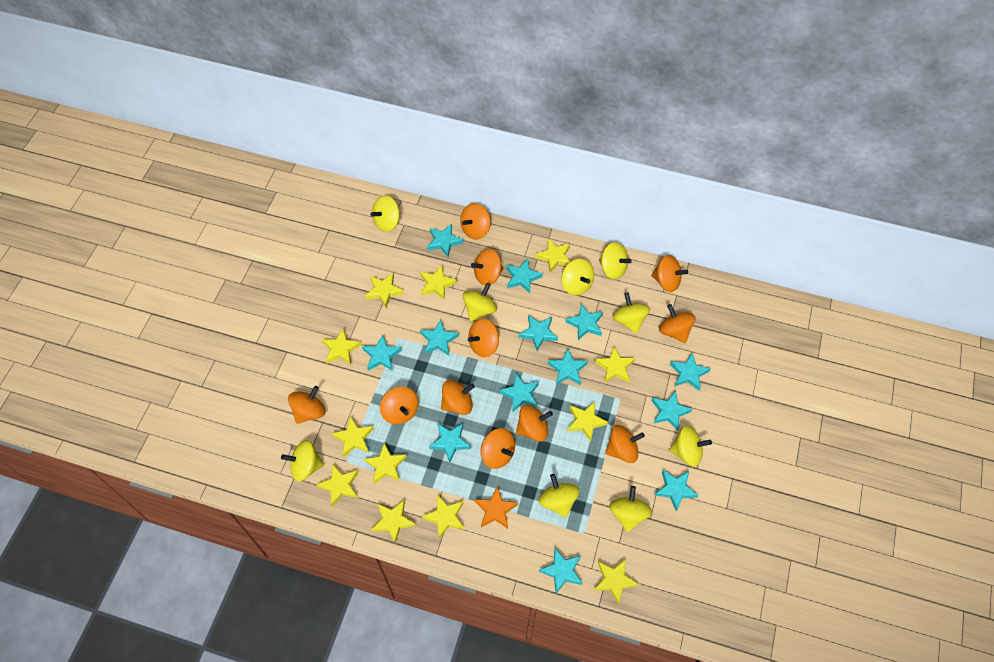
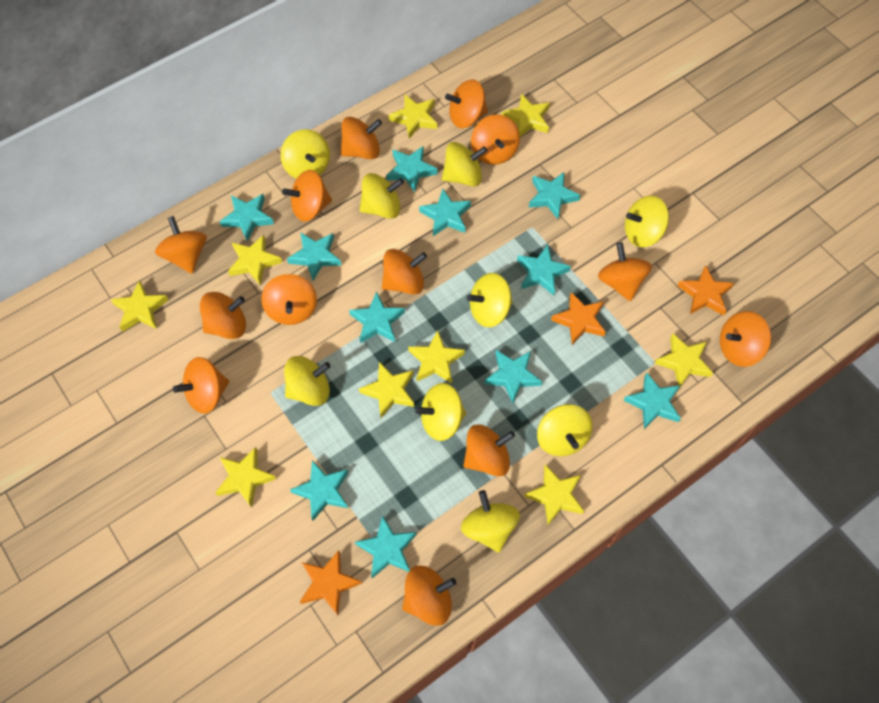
orange spinning top: 11 -> 13
orange star: 1 -> 3
turquoise star: 13 -> 11
yellow star: 12 -> 9

